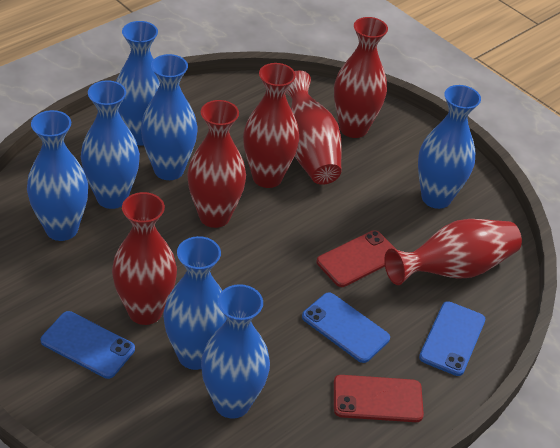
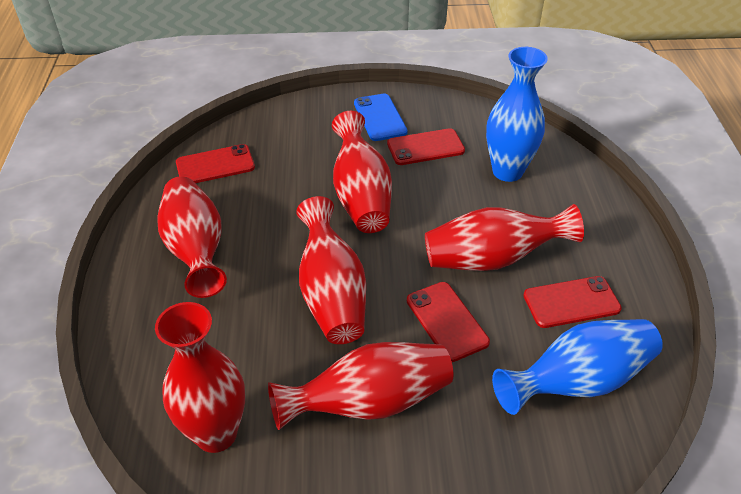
blue phone: 3 -> 1
blue vase: 7 -> 2
red phone: 2 -> 4

